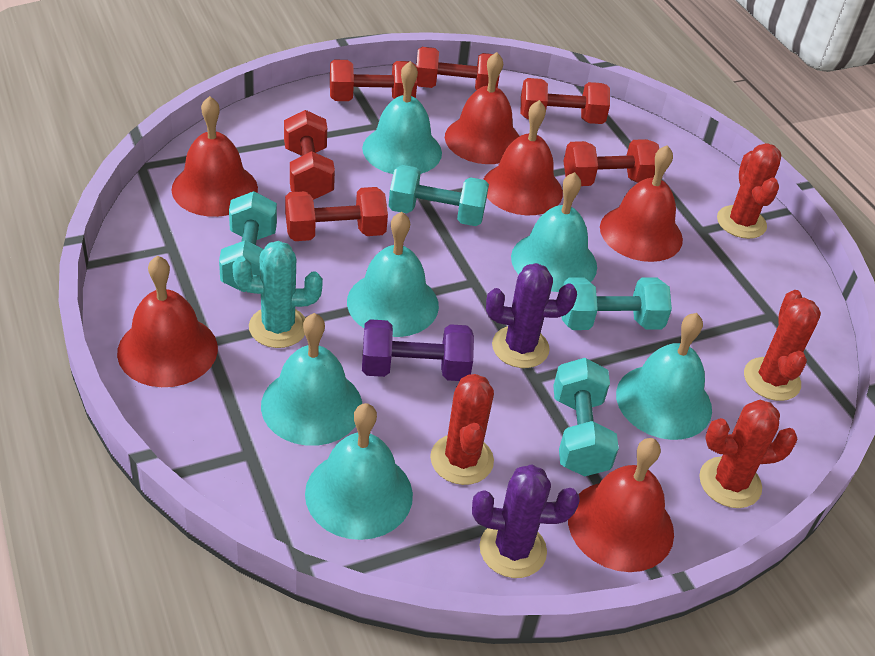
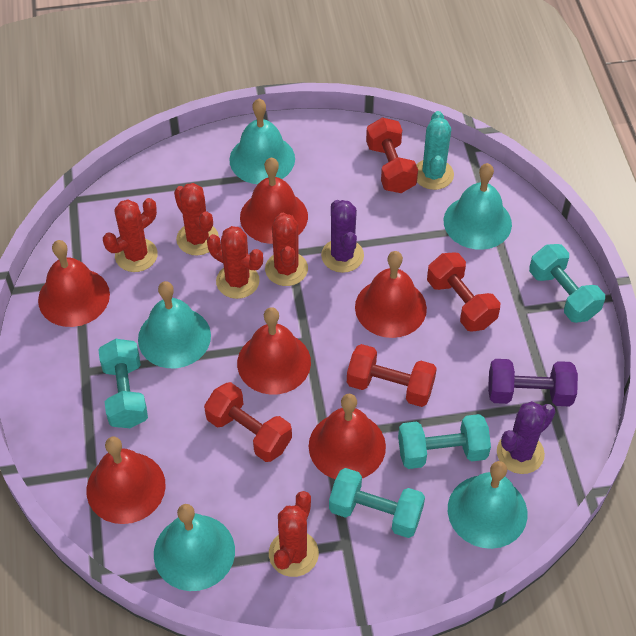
red cactus: 4 -> 5
red dumbbell: 6 -> 4
turquoise bell: 6 -> 5

